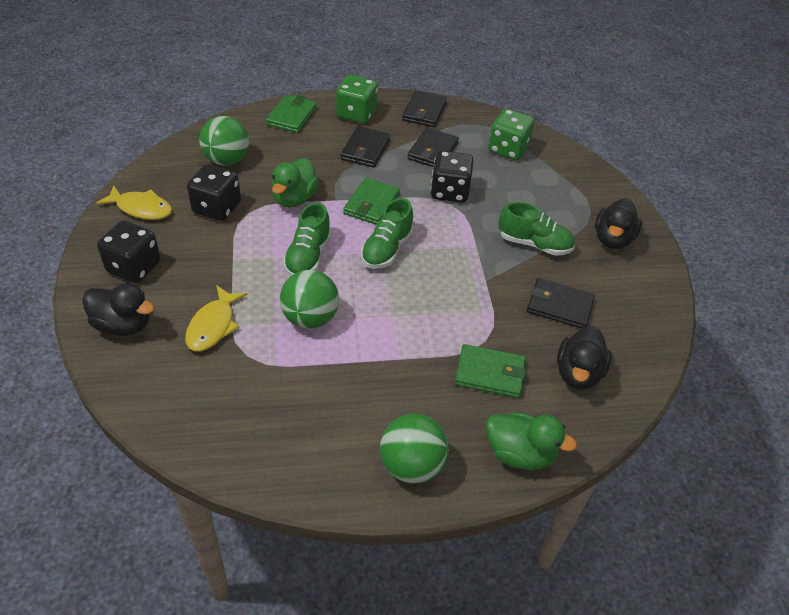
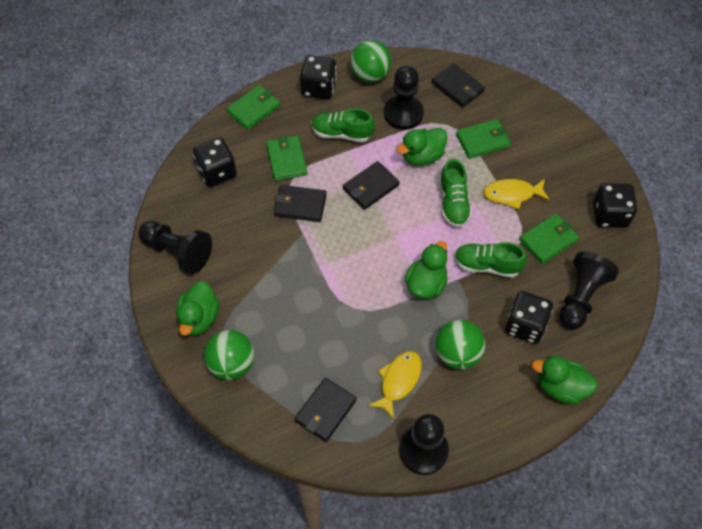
black dice: 3 -> 4
black duck: 3 -> 0
black pawn: 0 -> 4
green dice: 2 -> 0
green duck: 2 -> 4
green wallet: 3 -> 4

